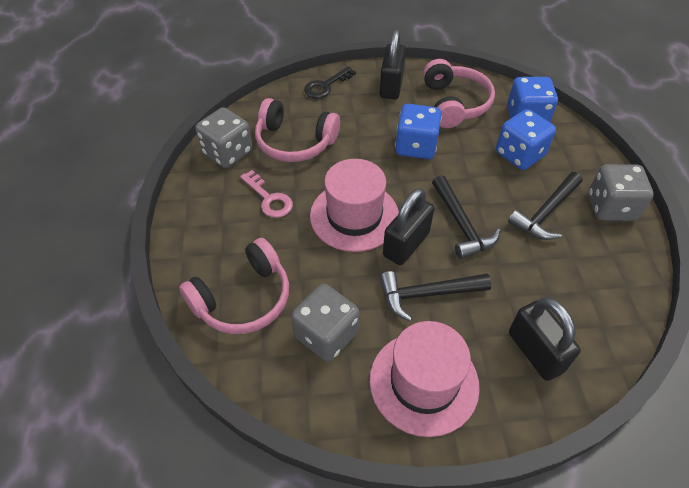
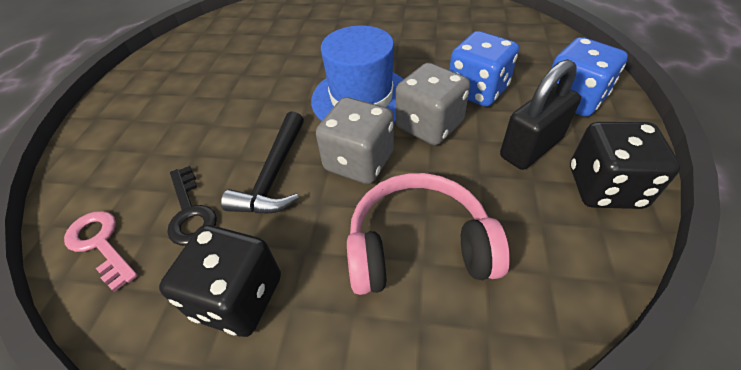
black dice: 0 -> 2
black hammer: 3 -> 1
black padlock: 3 -> 1
blue dice: 3 -> 2
blue hat: 0 -> 1
grey dice: 3 -> 2
pink hat: 2 -> 0
pink headphones: 3 -> 1

